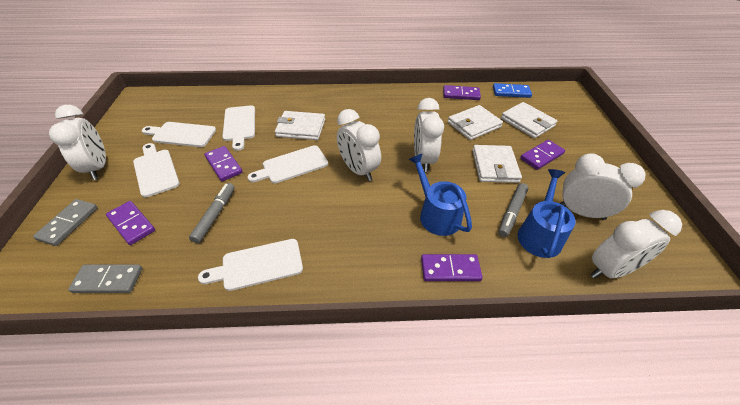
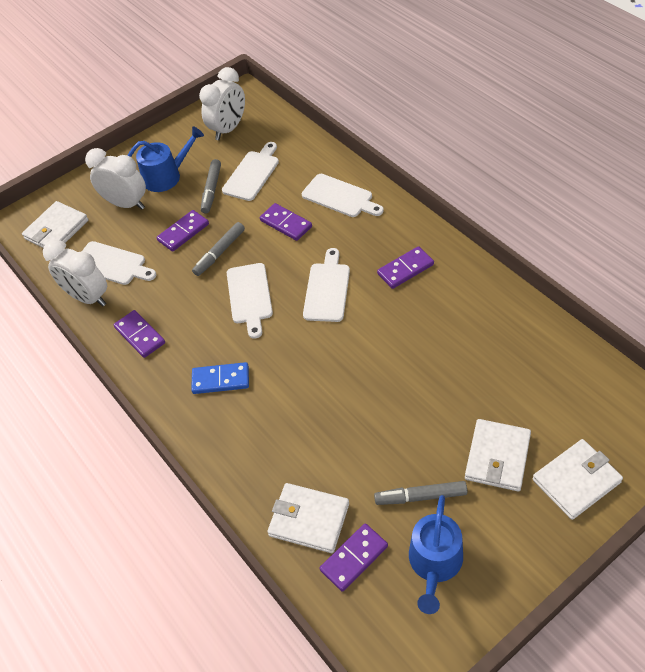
grey domino: 2 -> 0
grey marker: 2 -> 3
white clock: 5 -> 3

